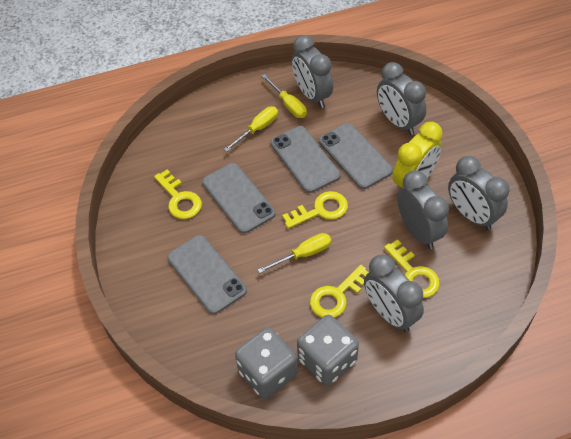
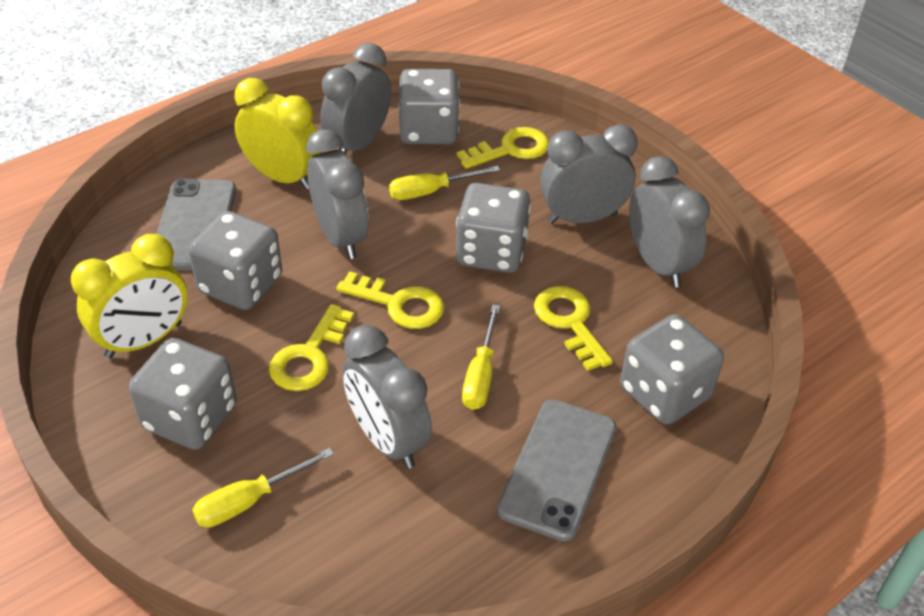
grey dice: 2 -> 5
grey phone: 4 -> 2
yellow clock: 1 -> 2

